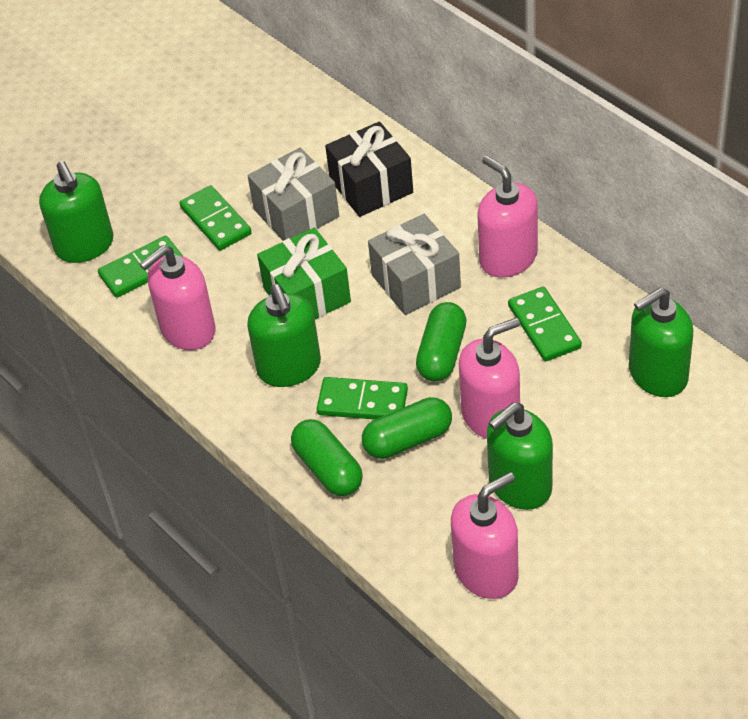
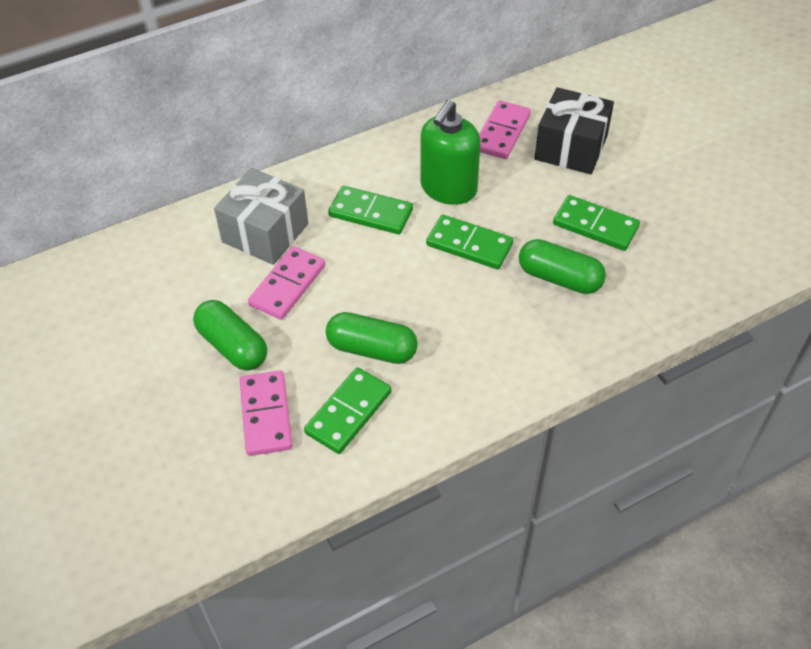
green gift: 1 -> 0
green soap dispenser: 4 -> 1
grey gift: 2 -> 1
pink domino: 0 -> 3
pink soap dispenser: 4 -> 0

